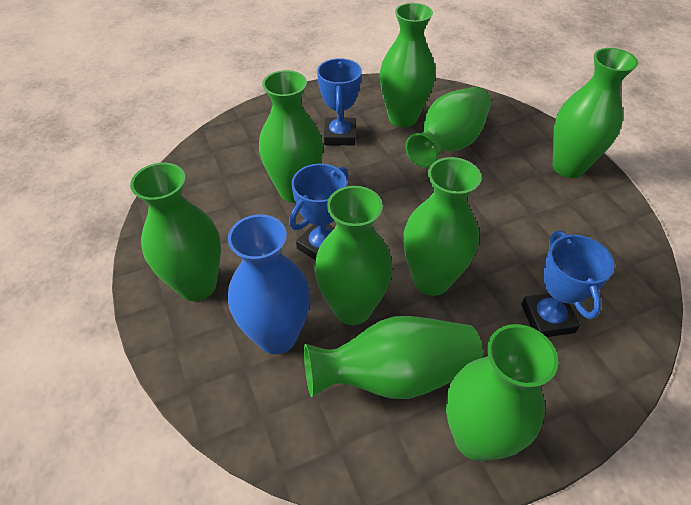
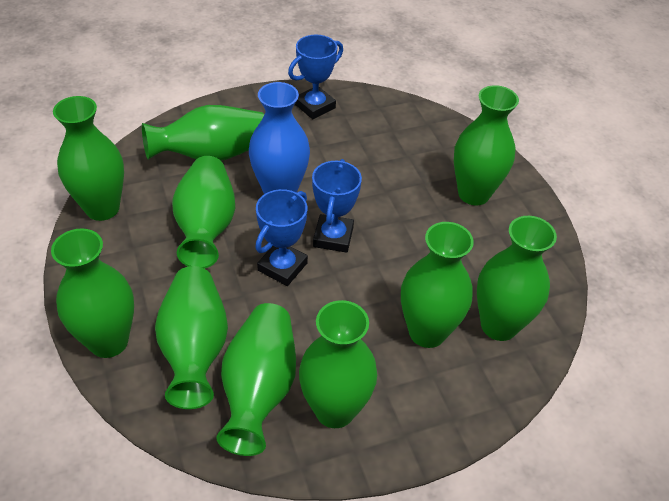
green vase: 9 -> 10

